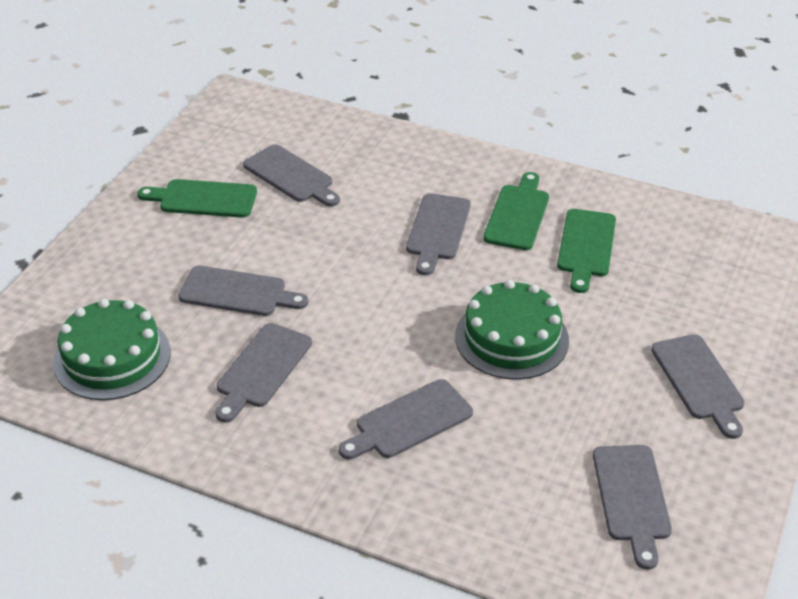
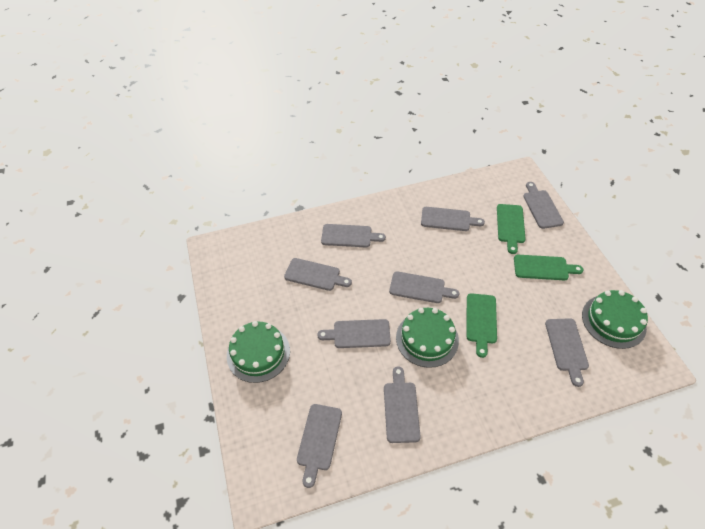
green cake: 2 -> 3
grey cutting board: 7 -> 9

